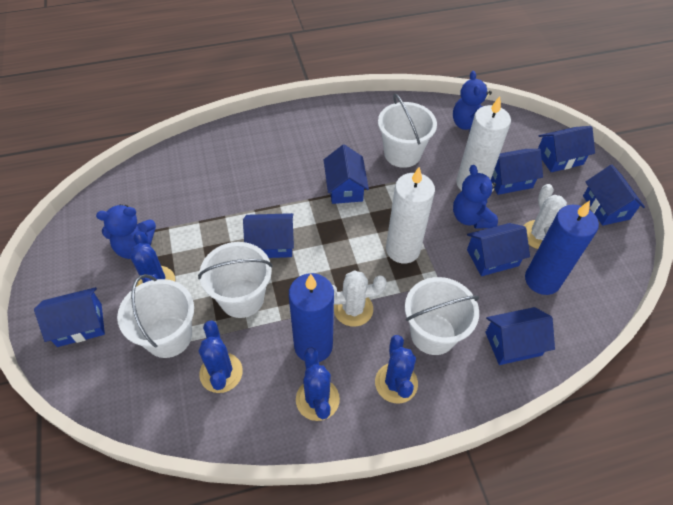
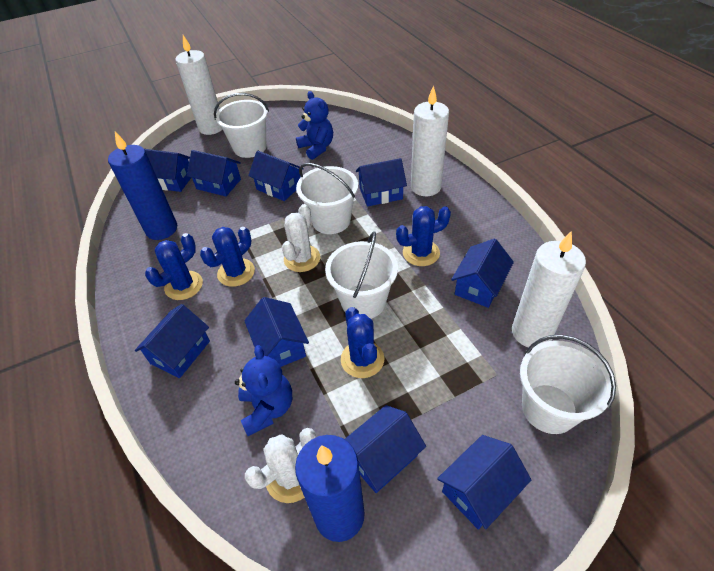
blue house: 8 -> 9
blue teddy bear: 3 -> 2
white candle: 2 -> 3

